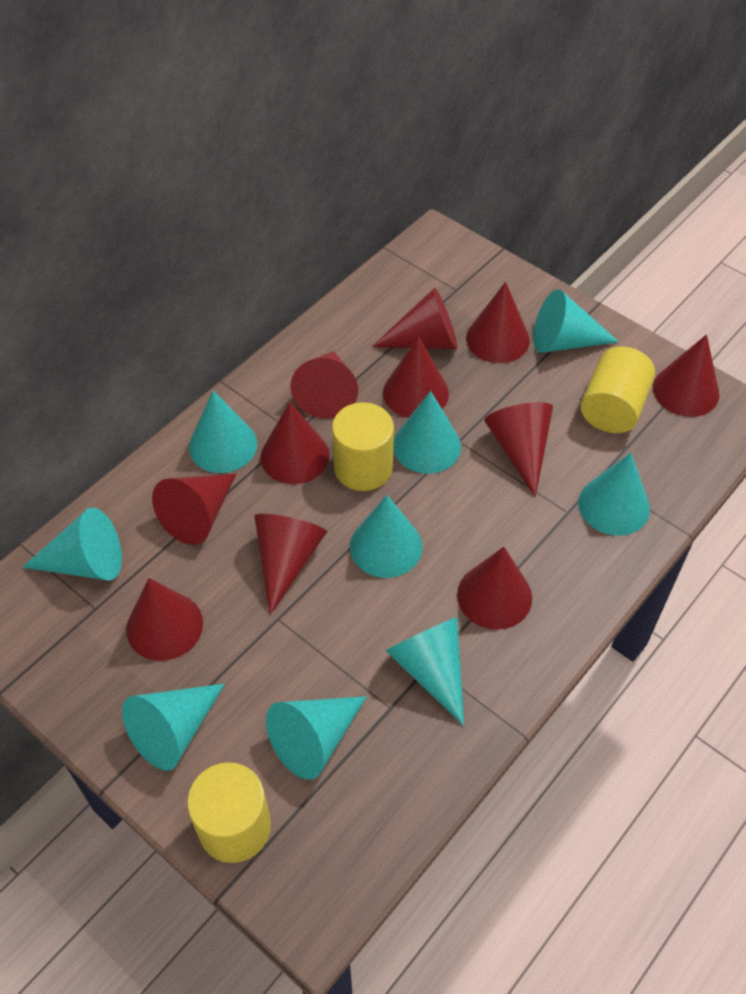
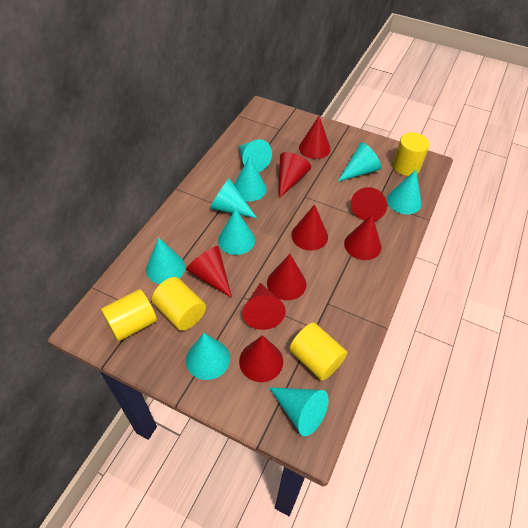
red cone: 11 -> 9
yellow cylinder: 3 -> 4

